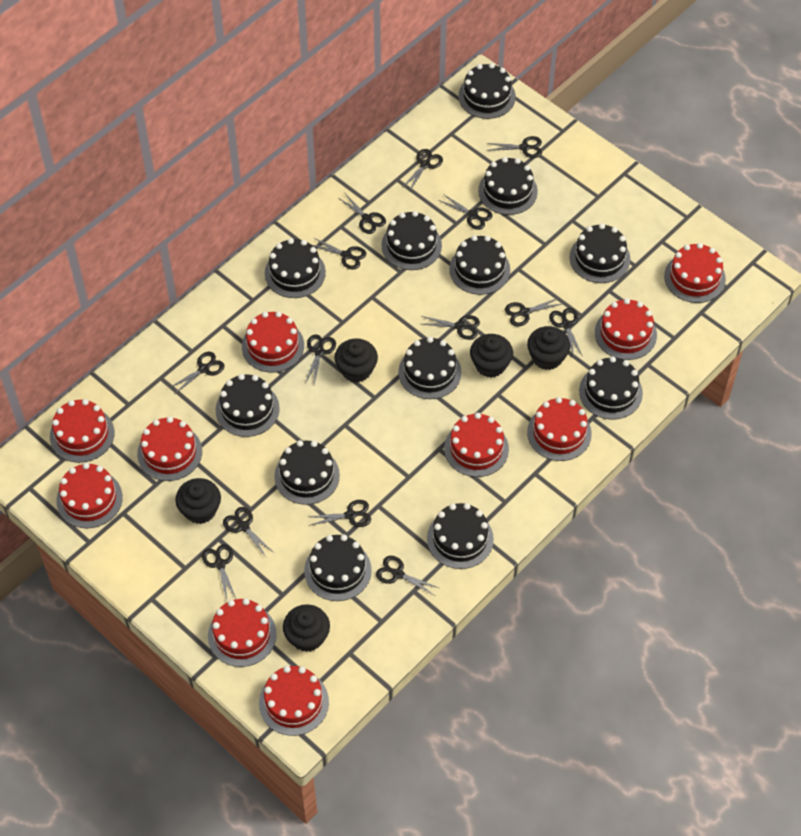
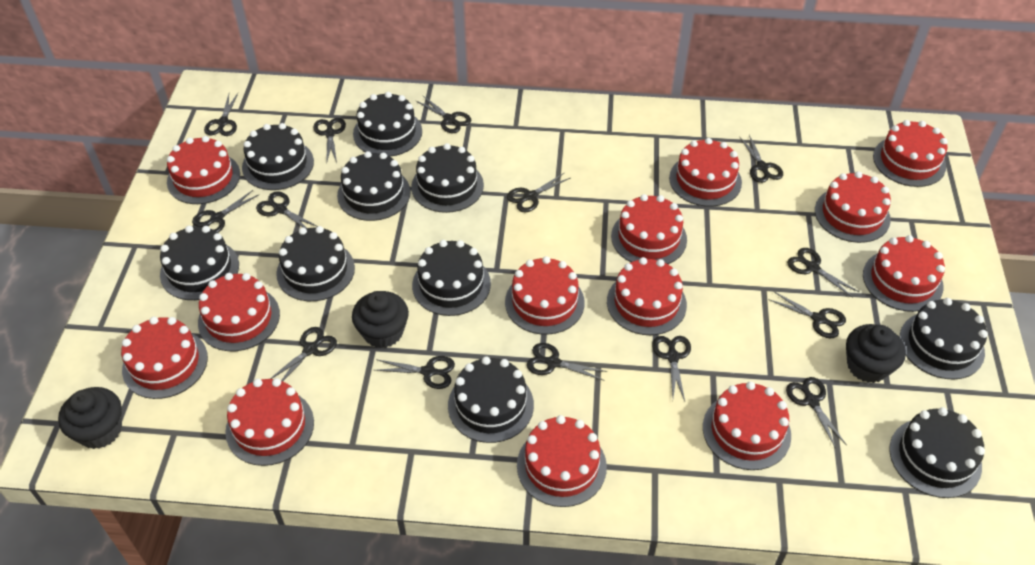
black cake: 12 -> 10
black cupcake: 5 -> 3
red cake: 10 -> 13

